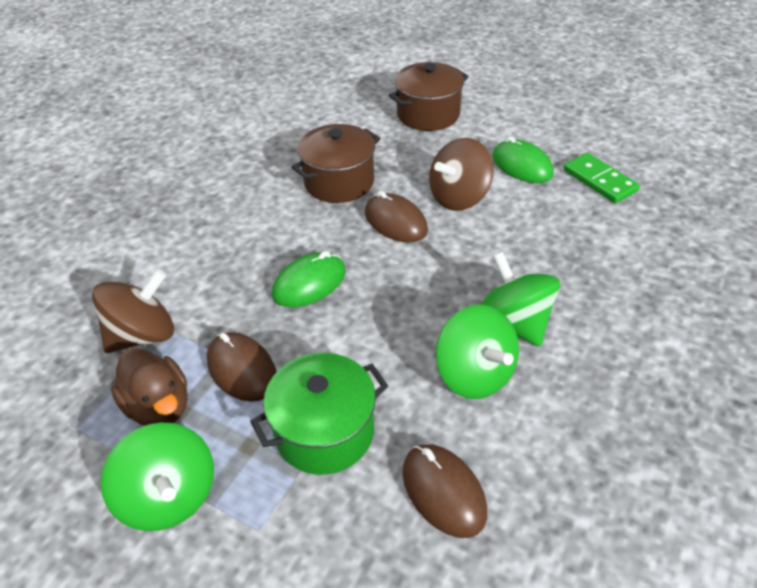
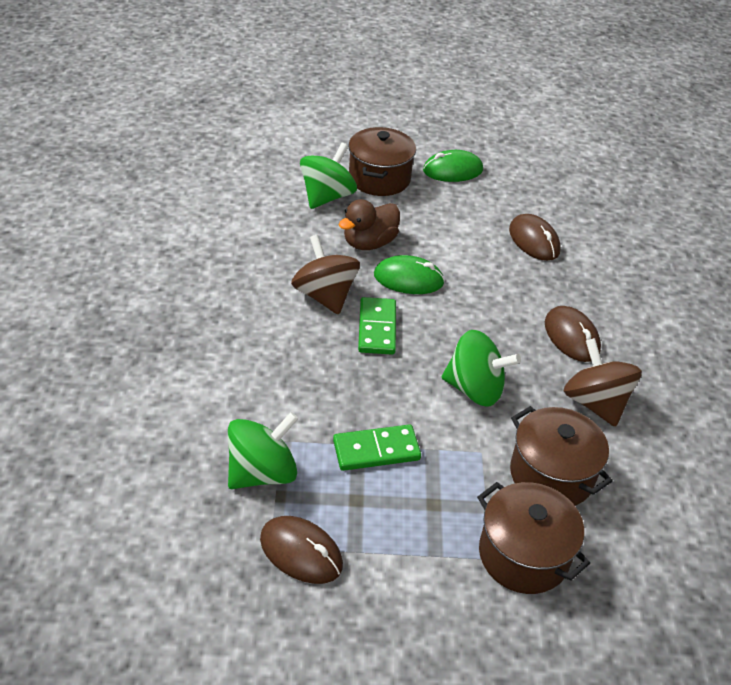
brown pot: 2 -> 3
green domino: 1 -> 2
green pot: 1 -> 0

